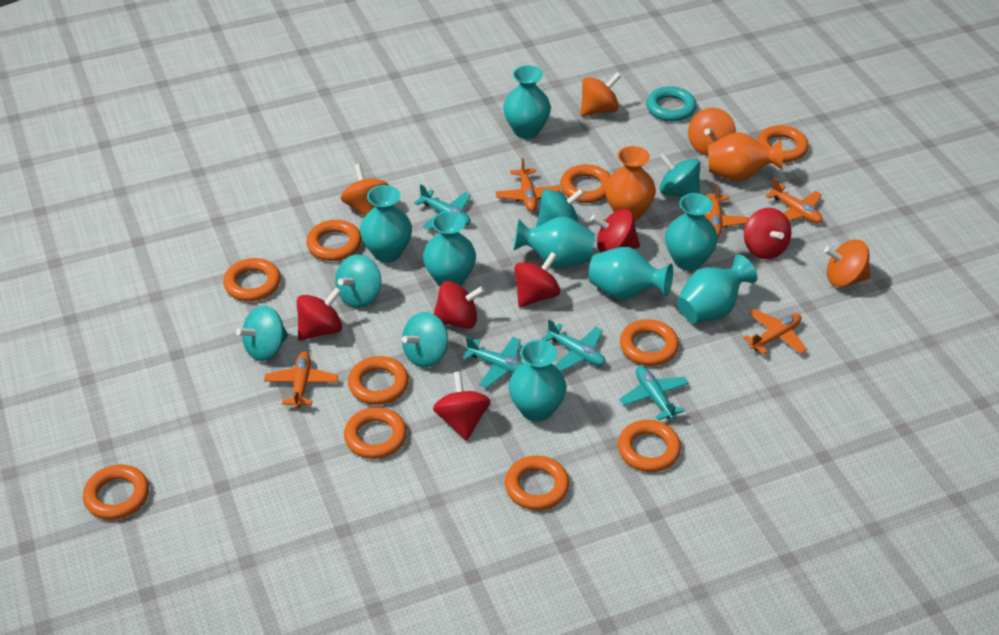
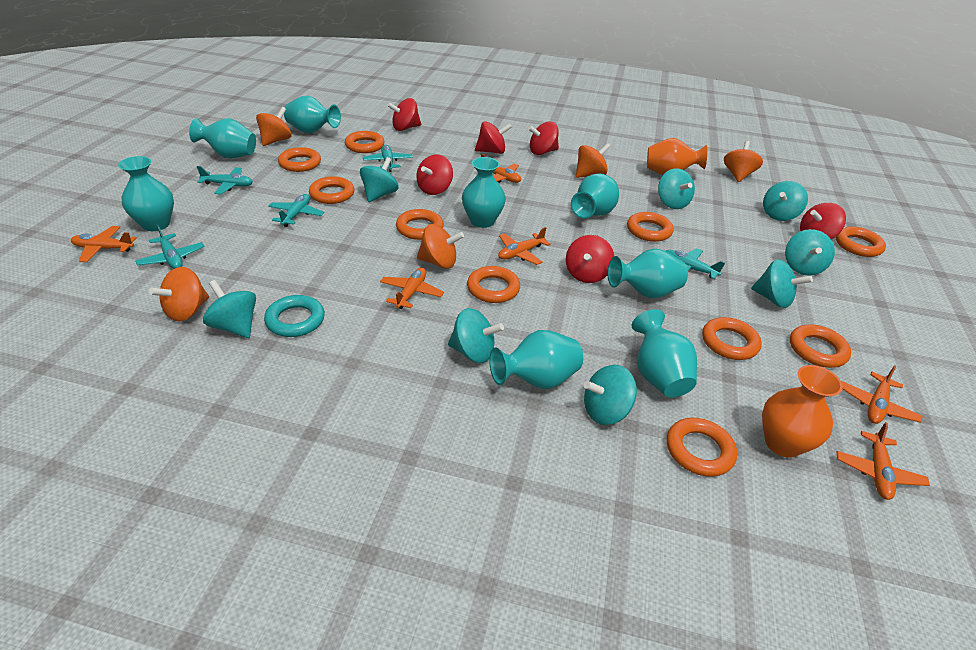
orange plane: 5 -> 6
orange spinning top: 4 -> 5
turquoise plane: 4 -> 5
turquoise spinning top: 5 -> 8

